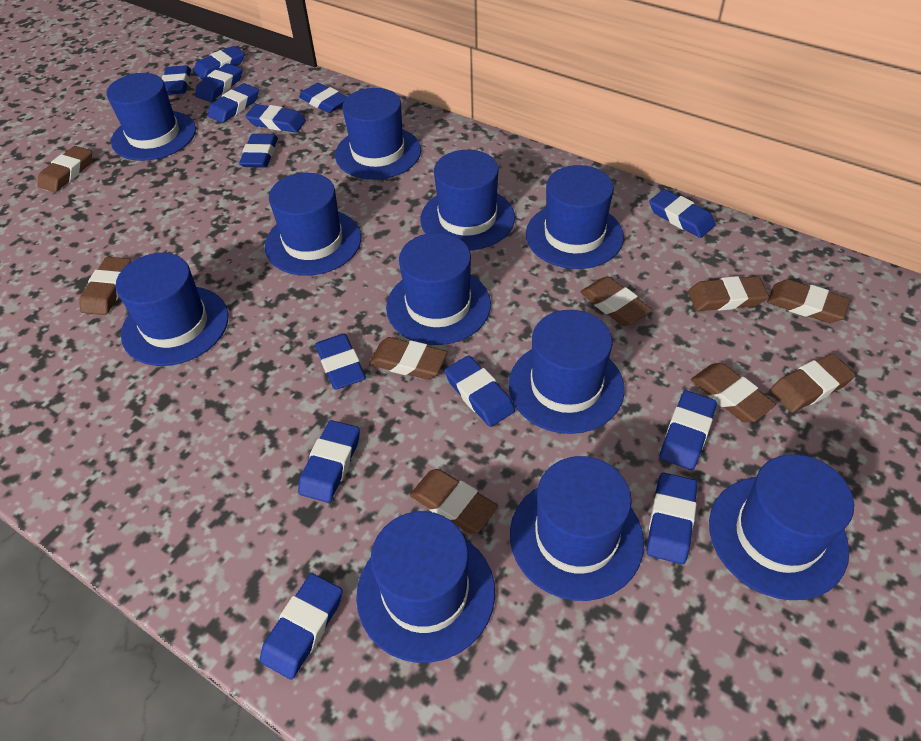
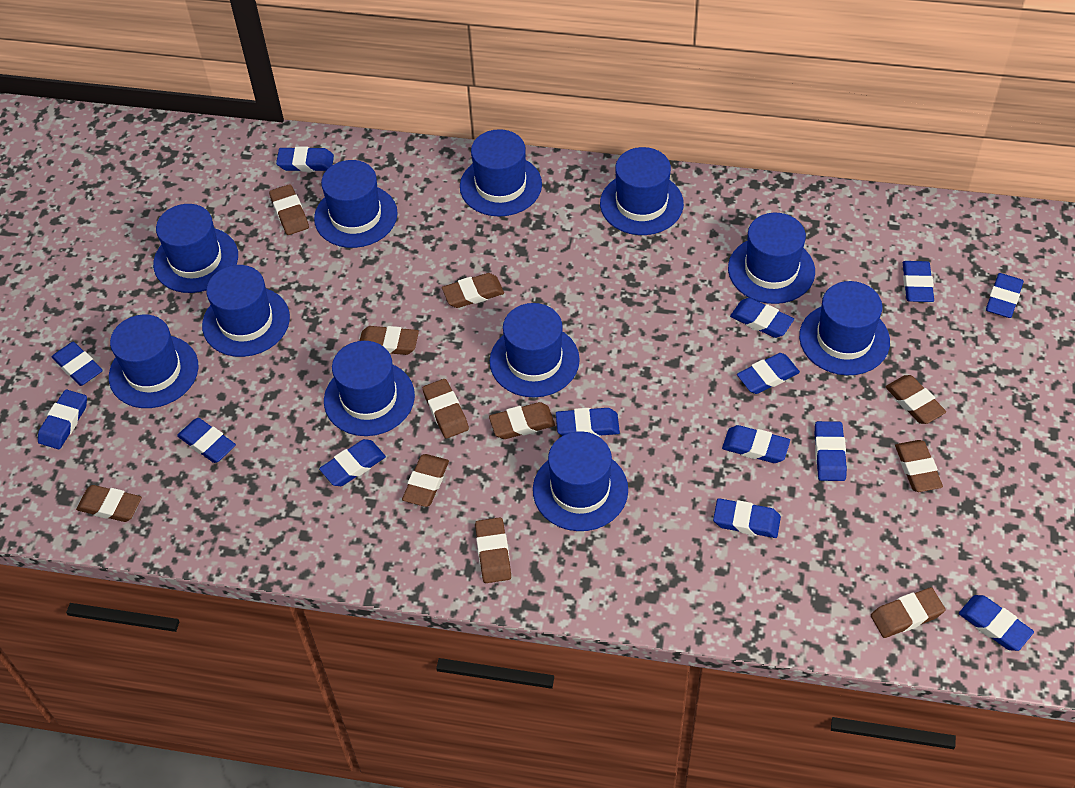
brown eraser: 9 -> 11

